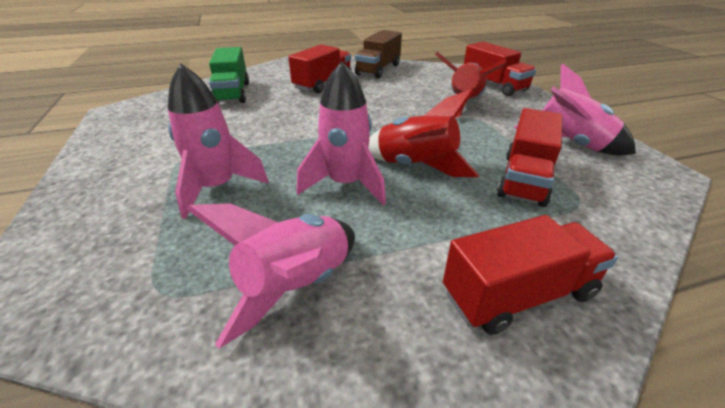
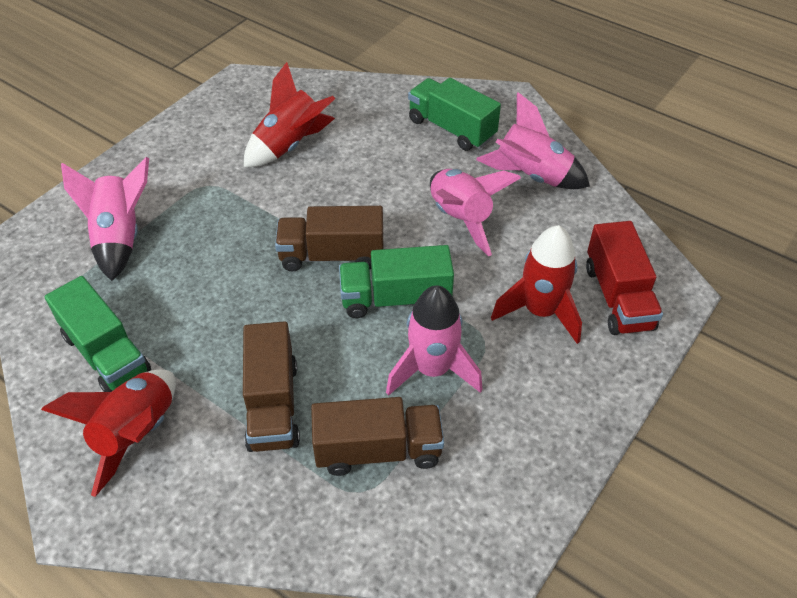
brown truck: 1 -> 3
green truck: 1 -> 3
red rocket: 2 -> 3
red truck: 4 -> 1

